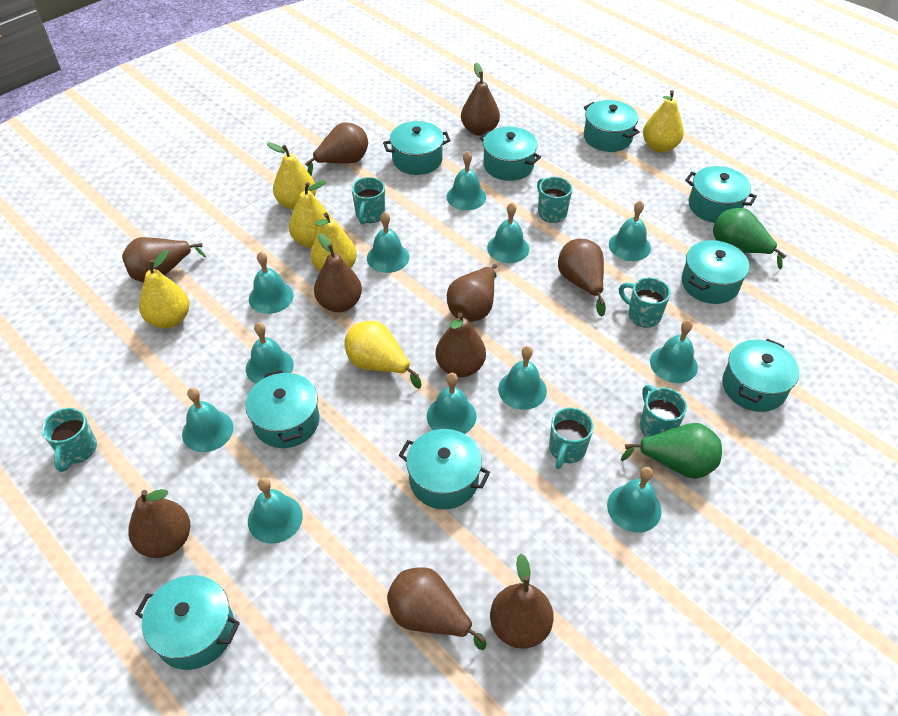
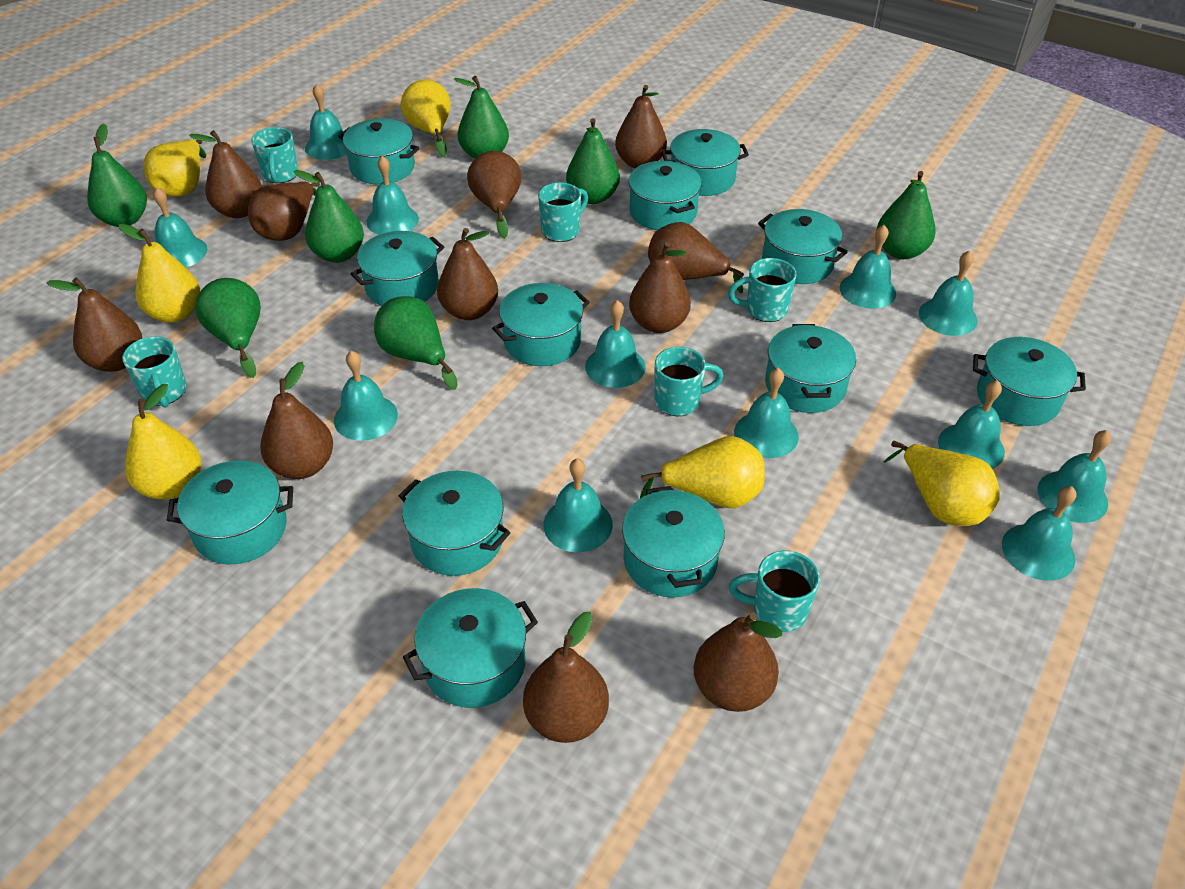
brown pear: 10 -> 11
green pear: 2 -> 7
turquoise pot: 9 -> 12

